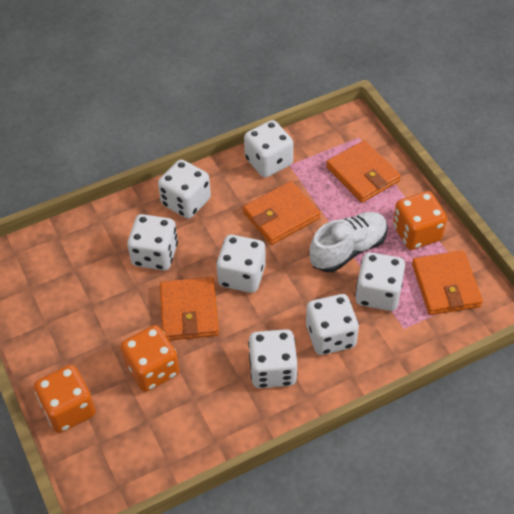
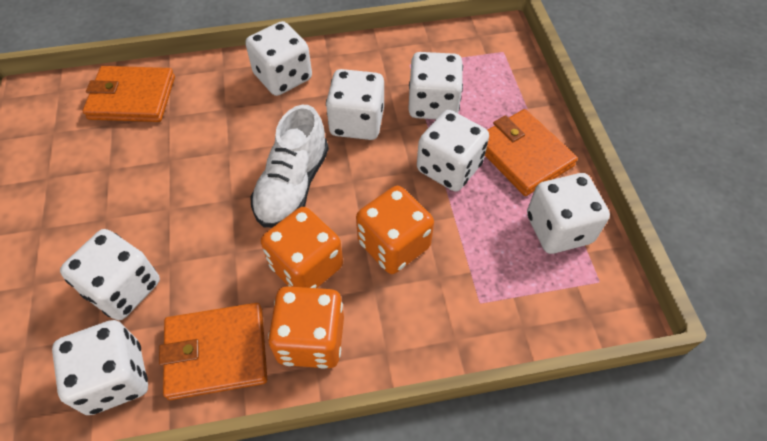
orange wallet: 4 -> 3

